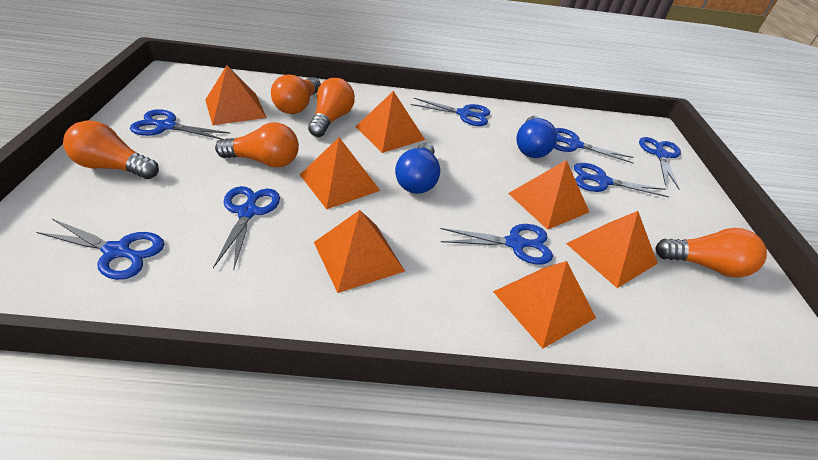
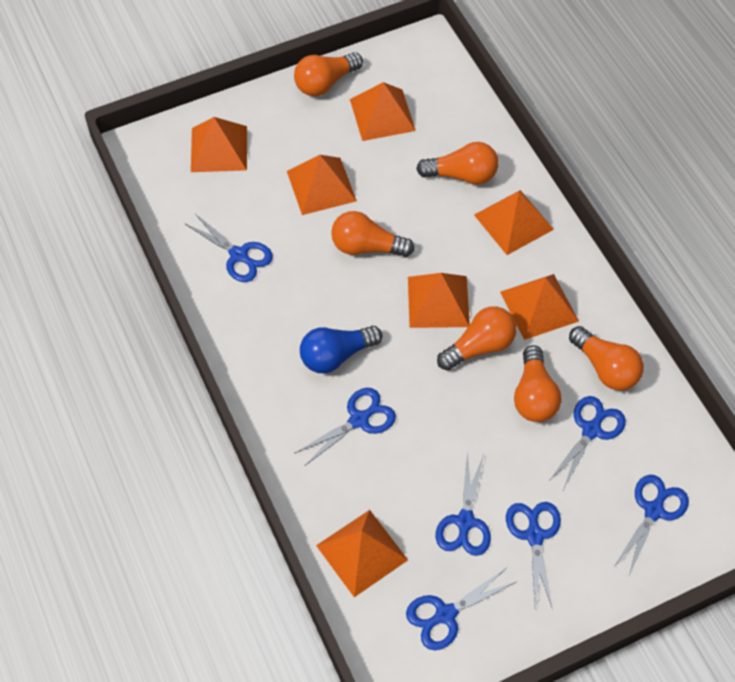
blue light bulb: 2 -> 1
blue scissors: 8 -> 7
orange light bulb: 5 -> 6

